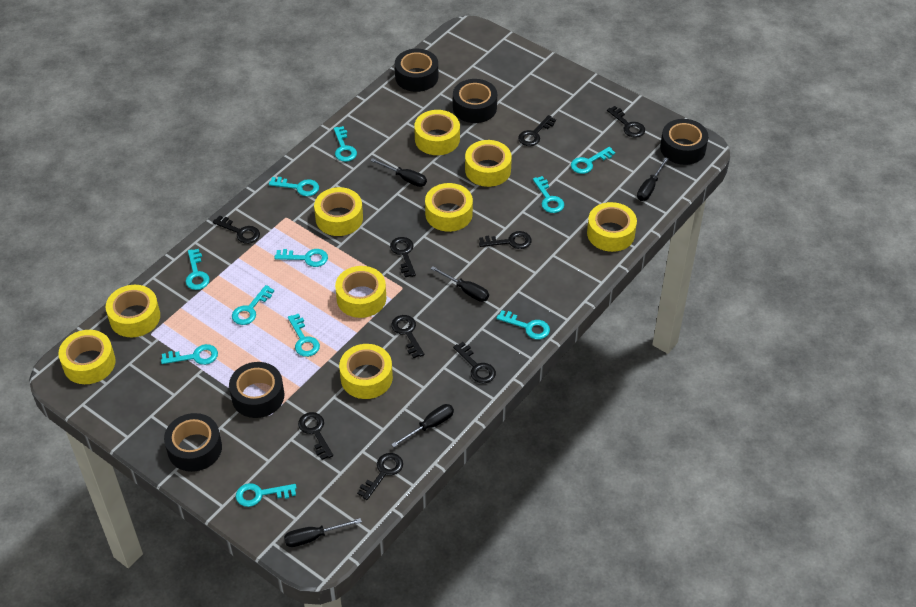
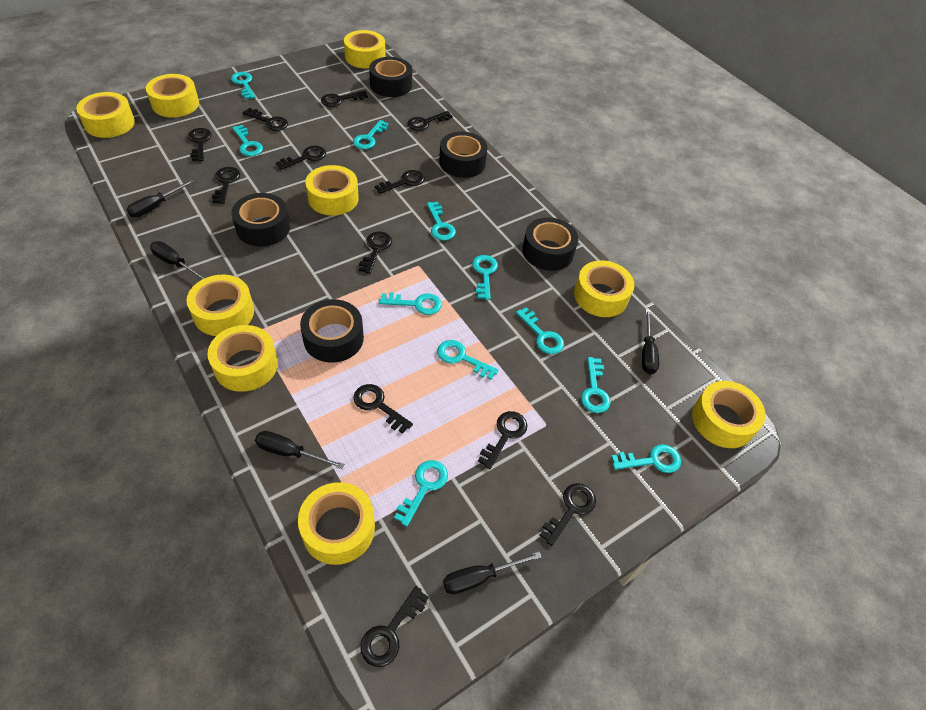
black key: 9 -> 12

